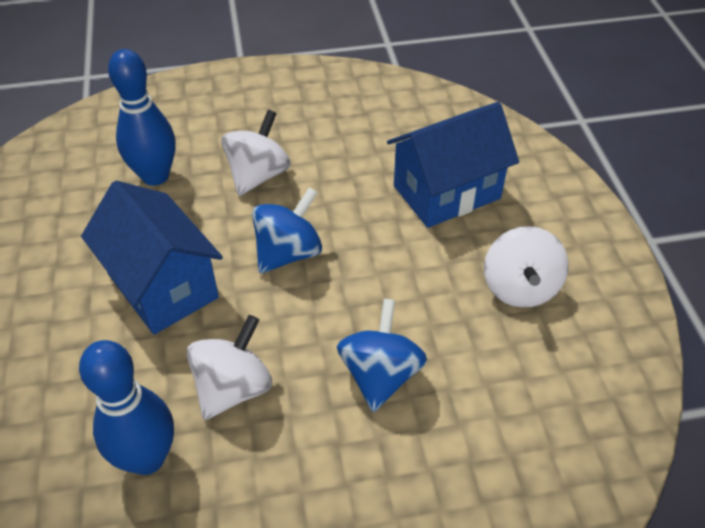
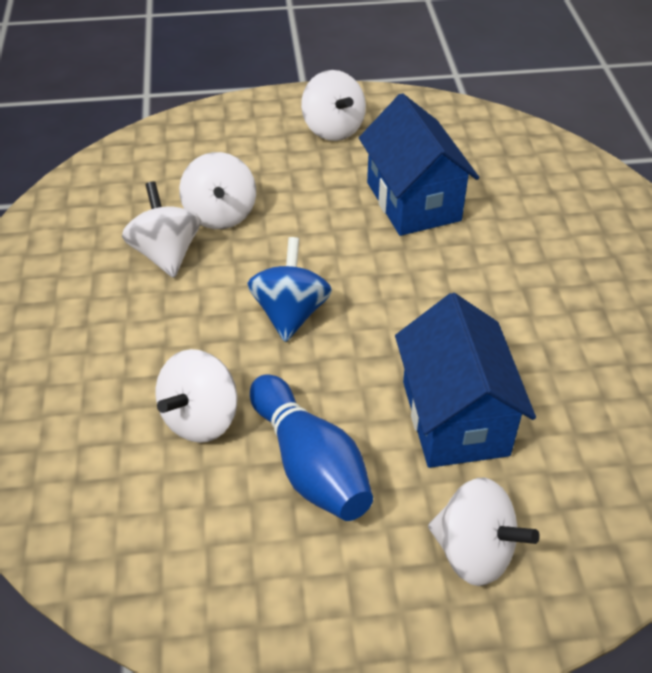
blue bowling pin: 2 -> 1
blue spinning top: 2 -> 1
white spinning top: 3 -> 5

